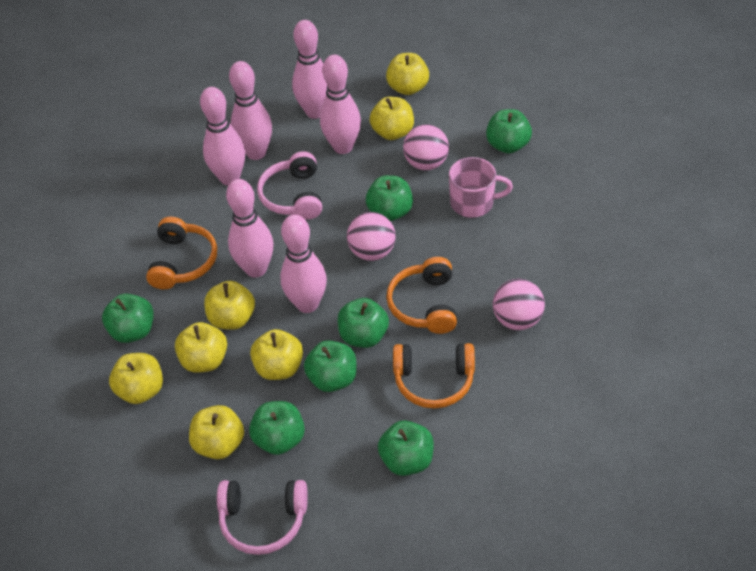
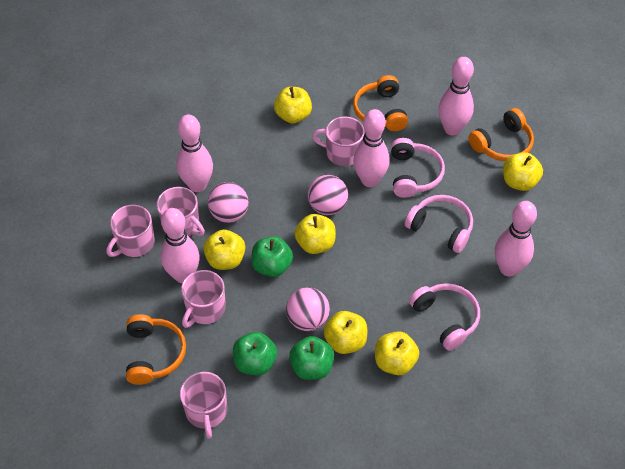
green apple: 7 -> 3
pink bowling pin: 6 -> 5
pink headphones: 2 -> 3
pink mug: 1 -> 5
yellow apple: 7 -> 6

